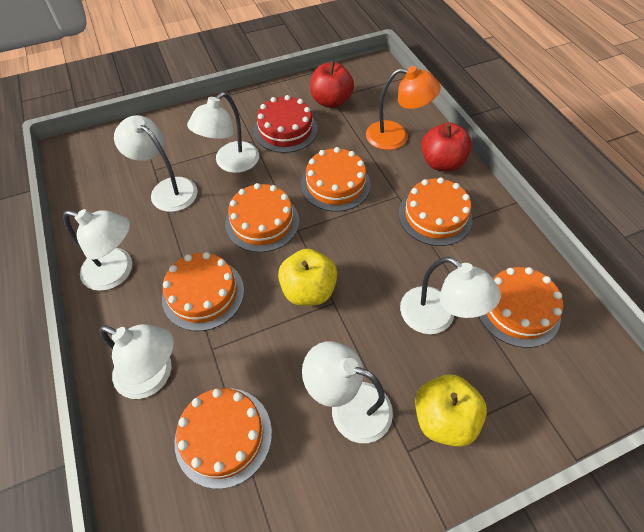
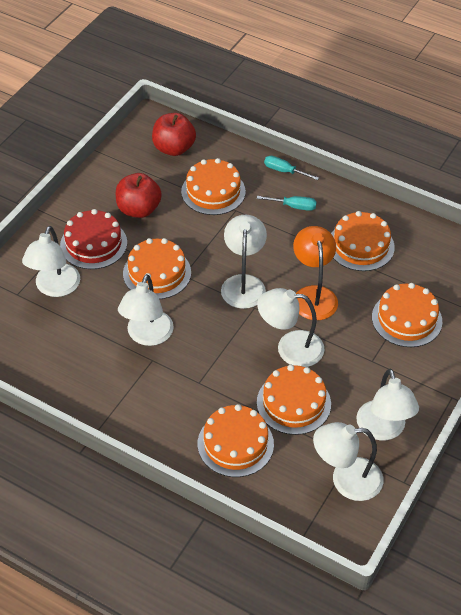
turquoise screwdriver: 0 -> 2
yellow apple: 2 -> 0

